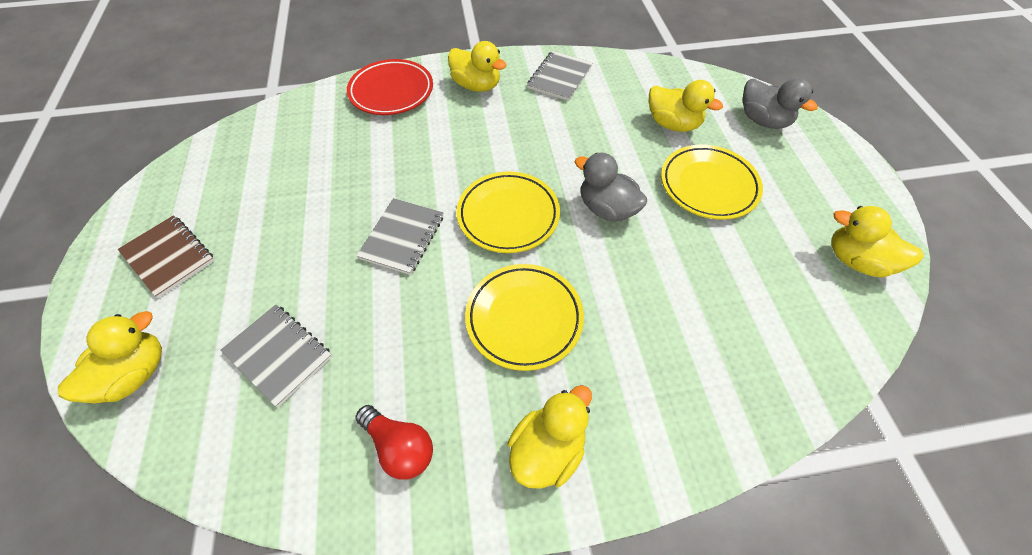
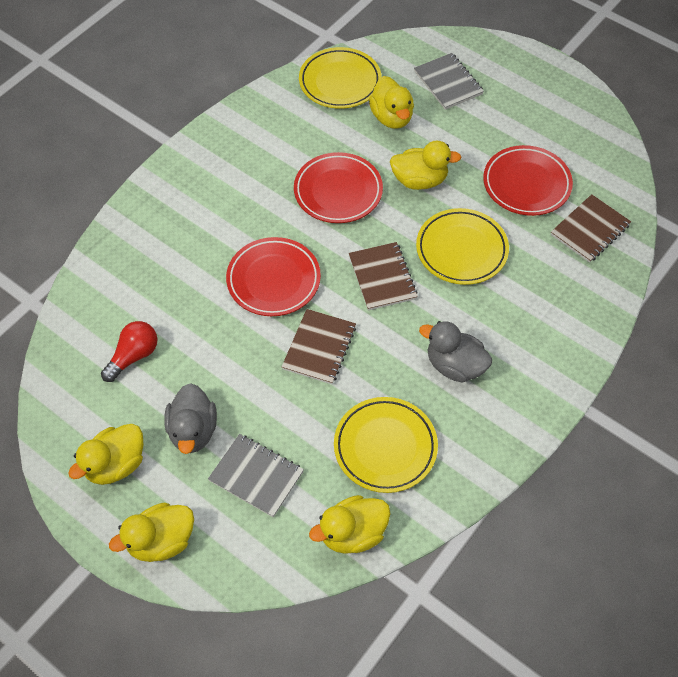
brown notebook: 1 -> 3
grey notebook: 3 -> 2
red plate: 1 -> 3

